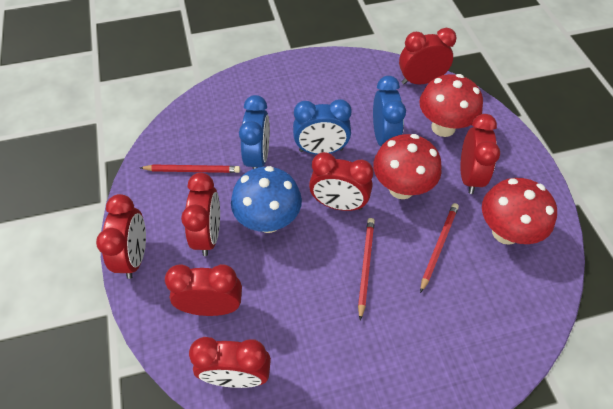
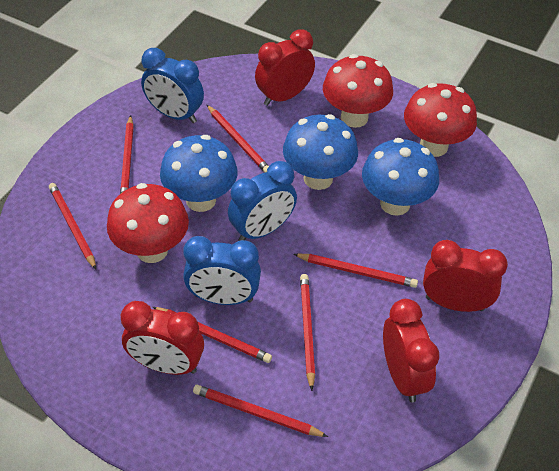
blue mushroom: 1 -> 3
red clock: 7 -> 4
red pencil: 3 -> 7

